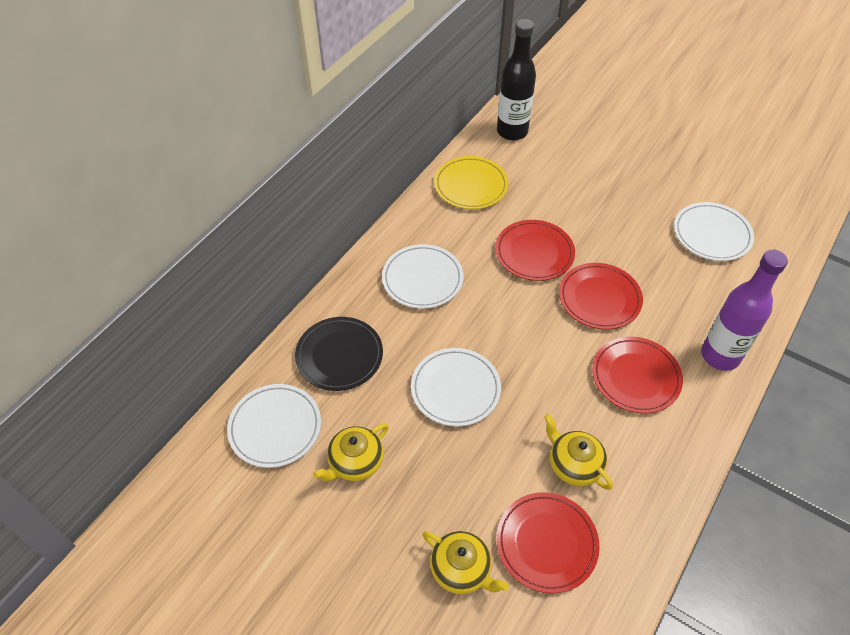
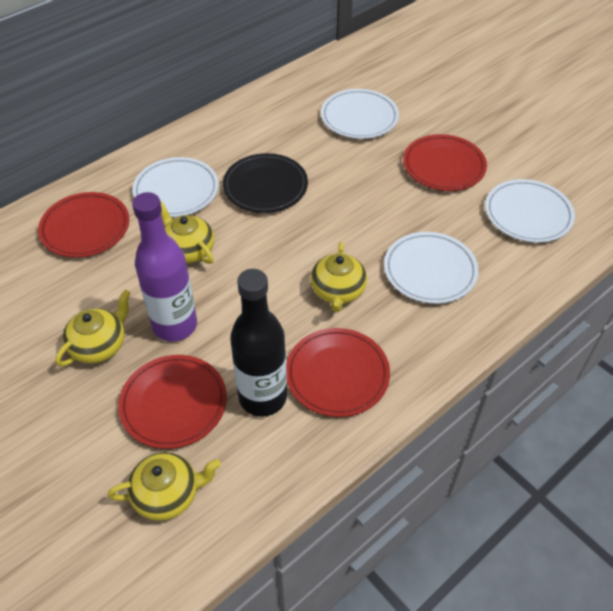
yellow plate: 1 -> 0
yellow teapot: 3 -> 4

